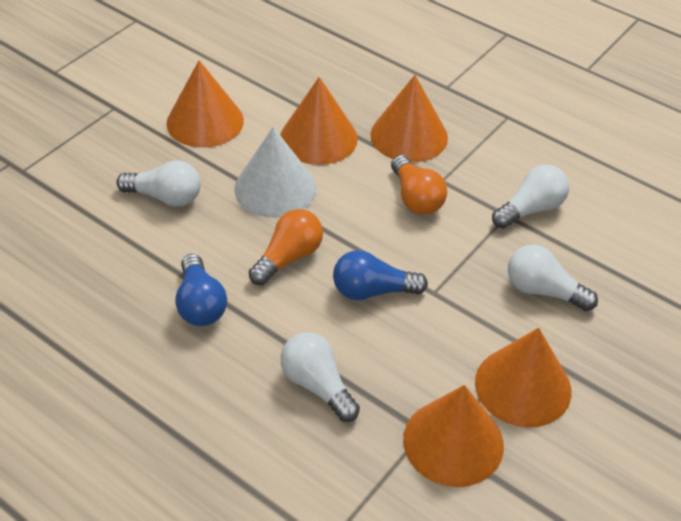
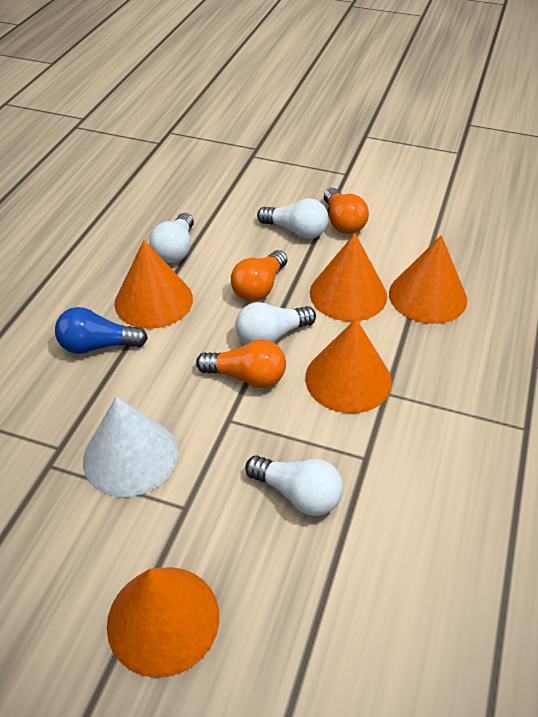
blue light bulb: 2 -> 1
orange light bulb: 2 -> 3

